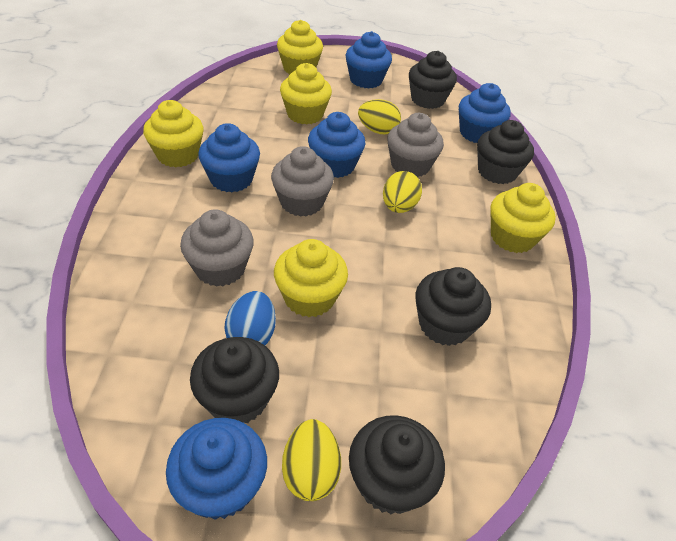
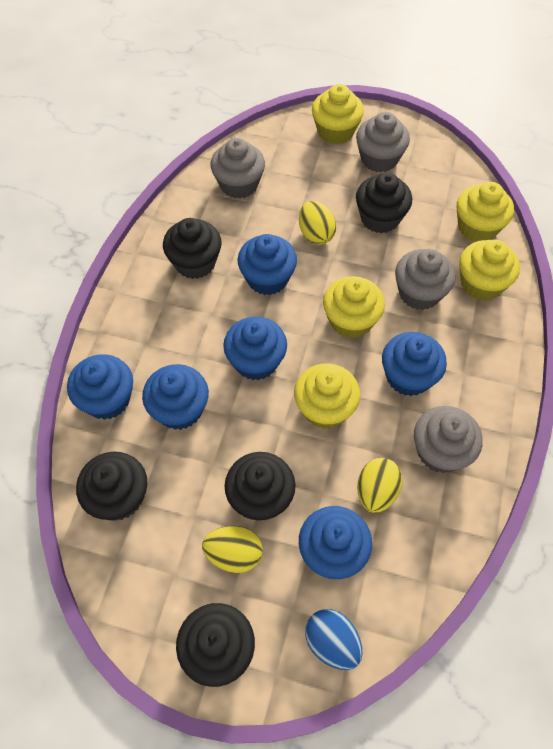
blue cupcake: 5 -> 6
grey cupcake: 3 -> 4

